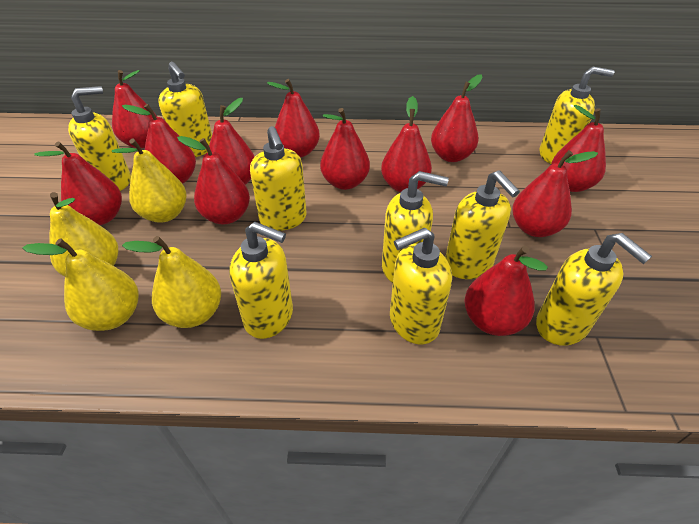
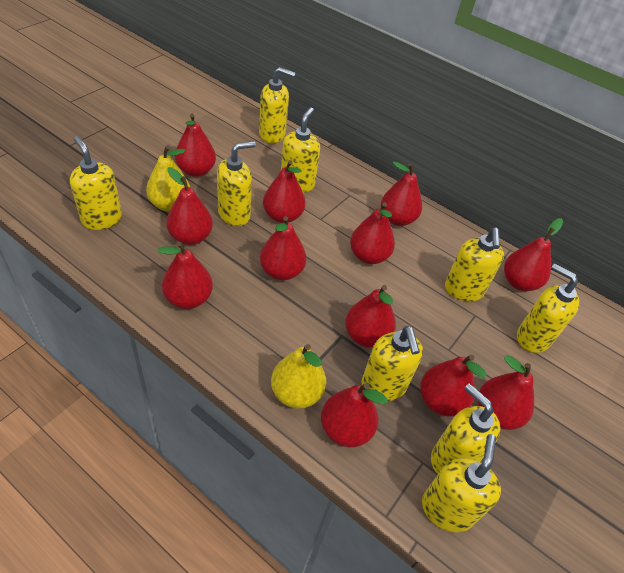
yellow pear: 4 -> 2

